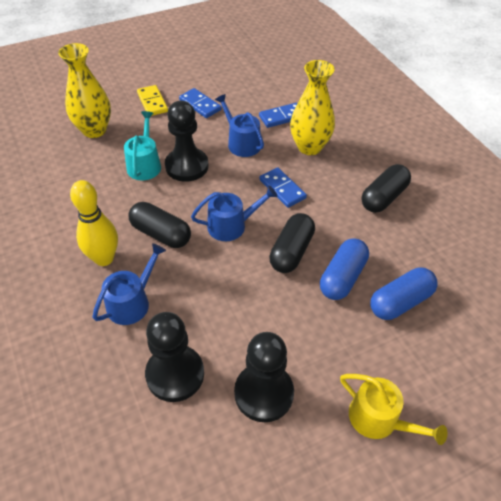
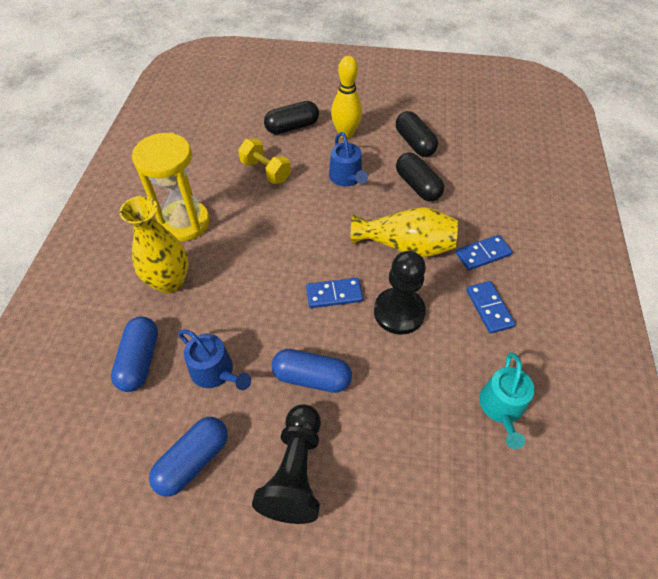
black pawn: 3 -> 2
blue capsule: 2 -> 3
blue watering can: 3 -> 2
yellow domino: 1 -> 0
yellow dumbbell: 0 -> 1
yellow hourglass: 0 -> 1
yellow watering can: 1 -> 0

